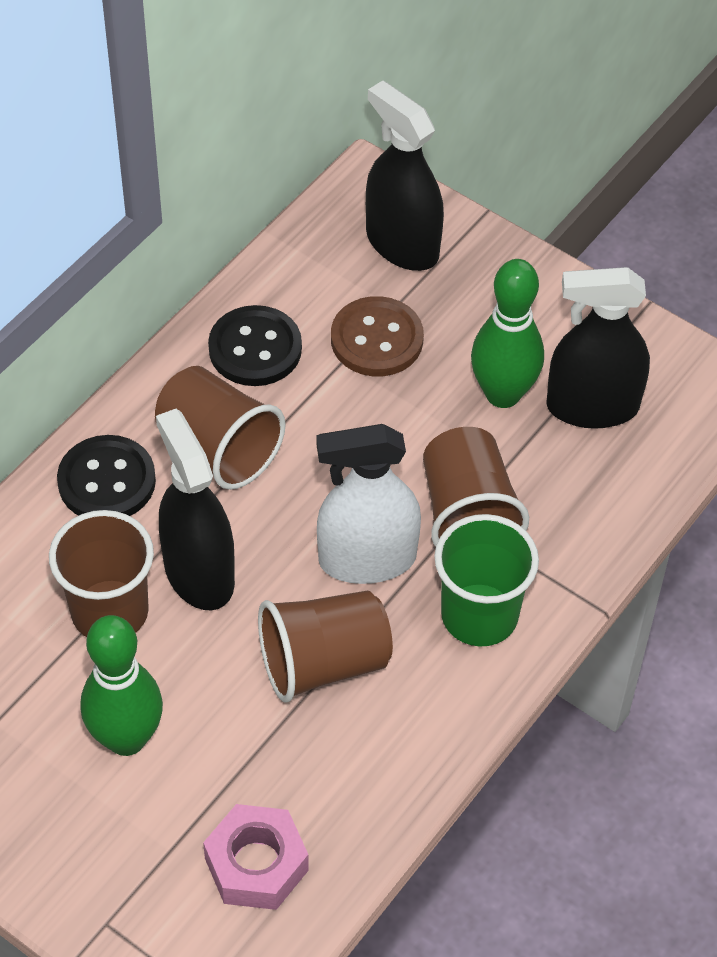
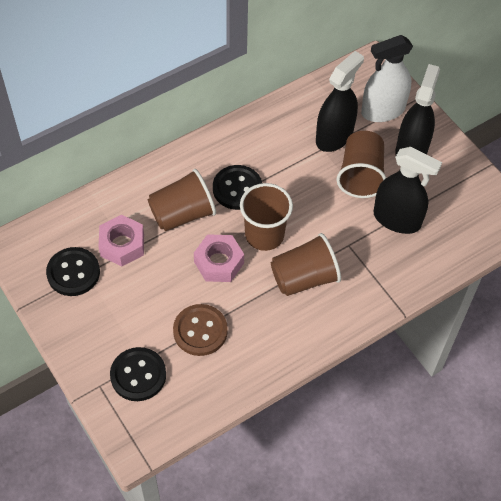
black button: 2 -> 3
green bowling pin: 2 -> 0
green cup: 1 -> 0
pink nut: 1 -> 2

